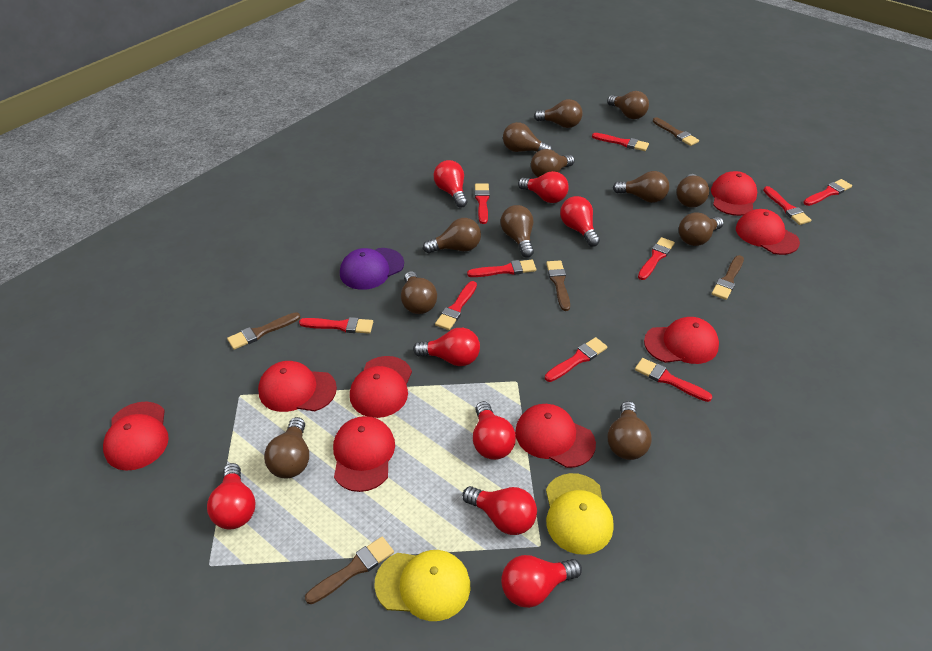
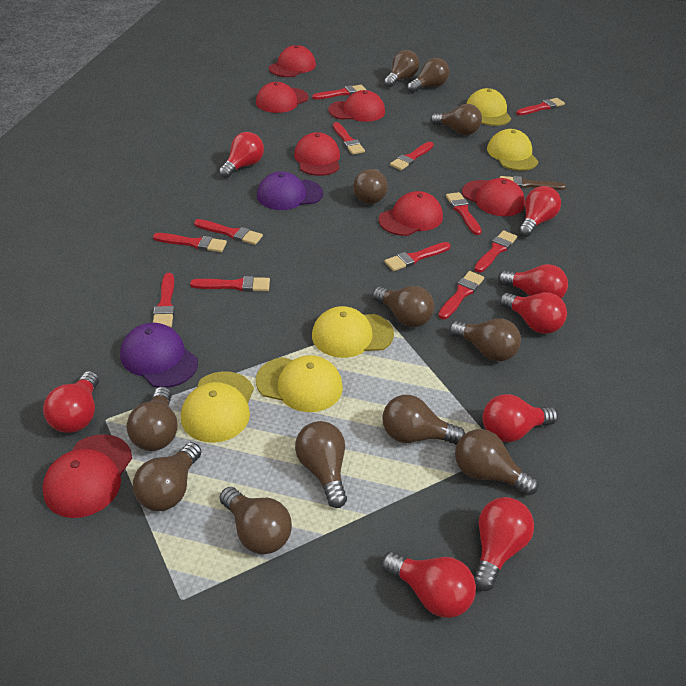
brown brush: 5 -> 1
purple cap: 1 -> 2
red brush: 10 -> 12
red cap: 8 -> 7
yellow cap: 2 -> 5

